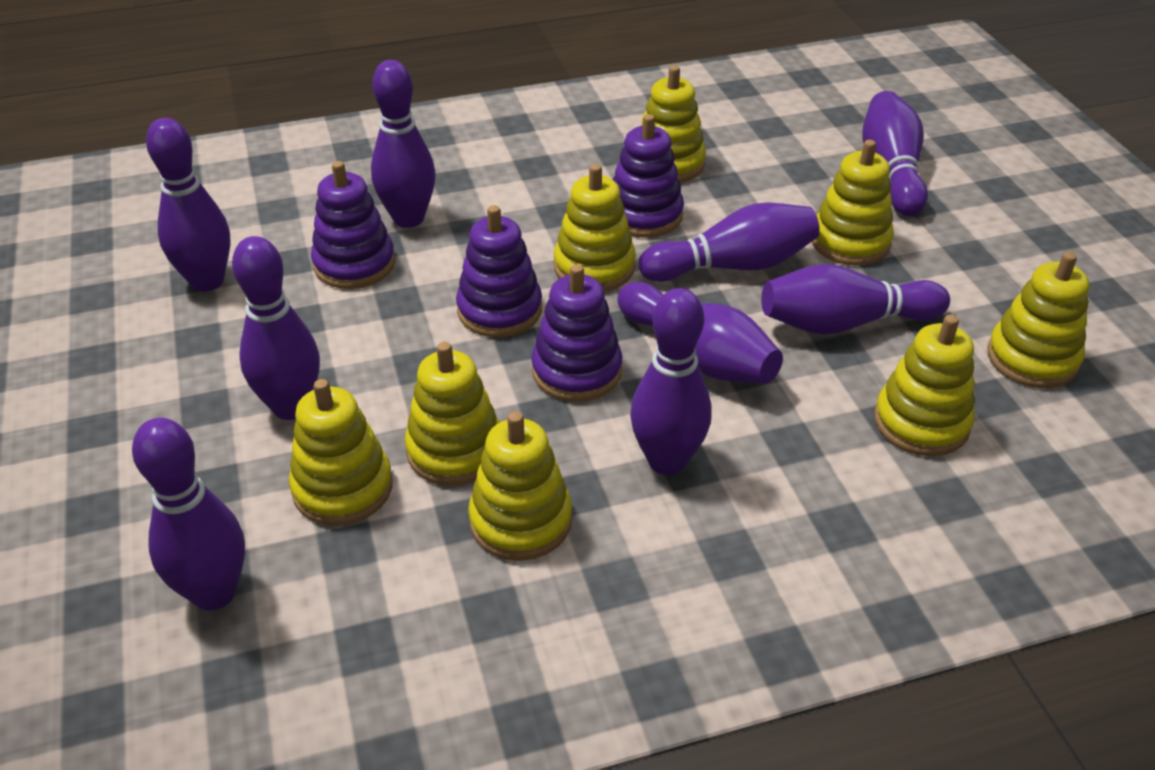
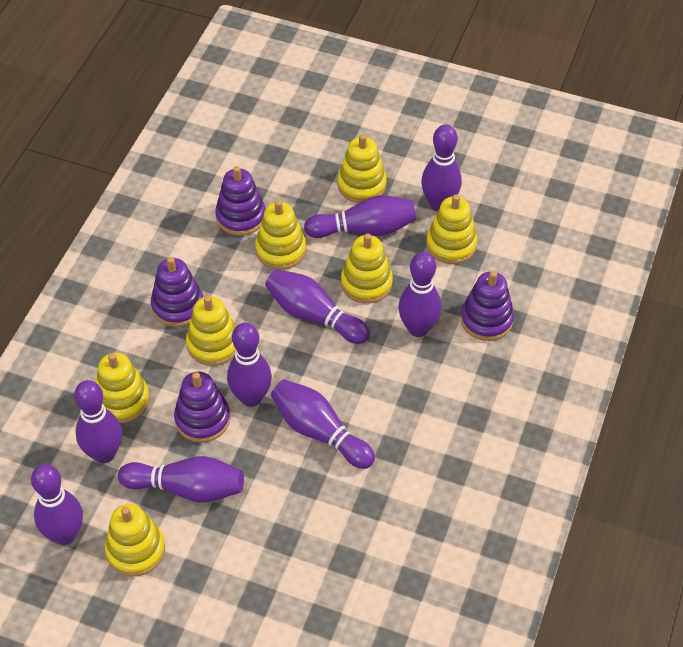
yellow stacking toy: 8 -> 7

